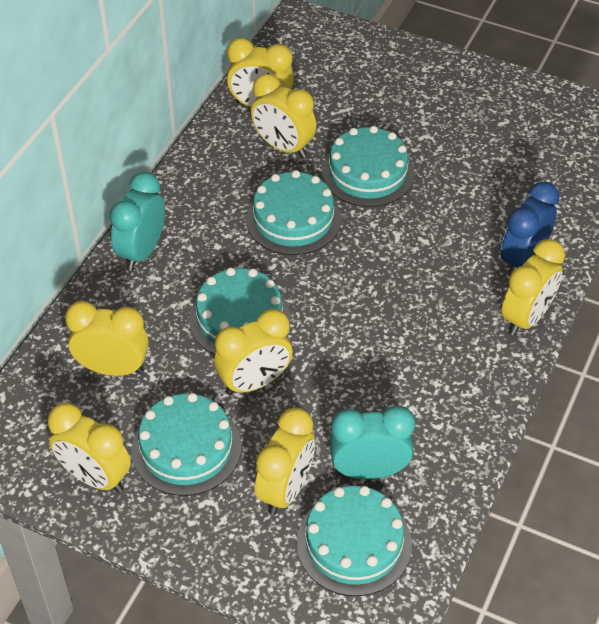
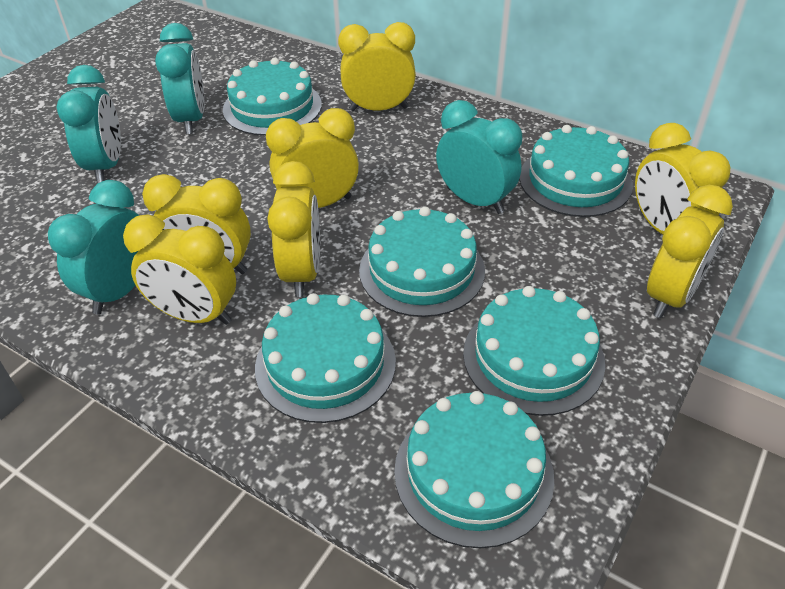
blue clock: 1 -> 0
turquoise cake: 5 -> 6
turquoise clock: 2 -> 4

